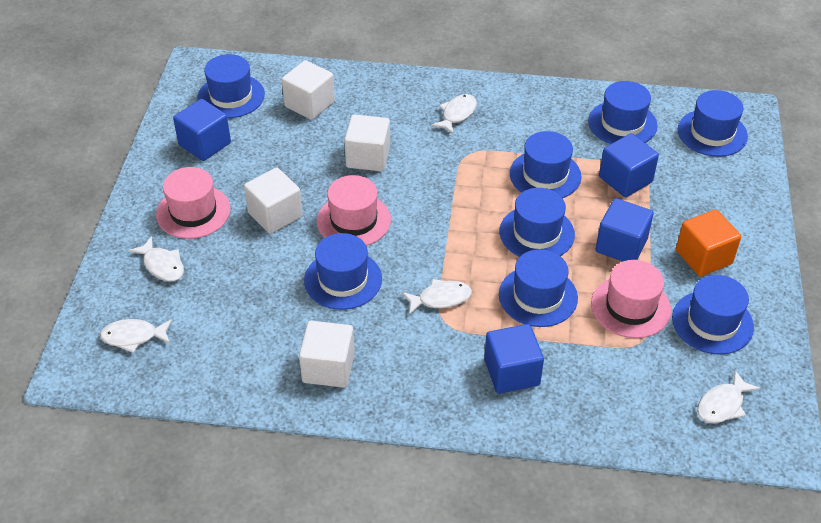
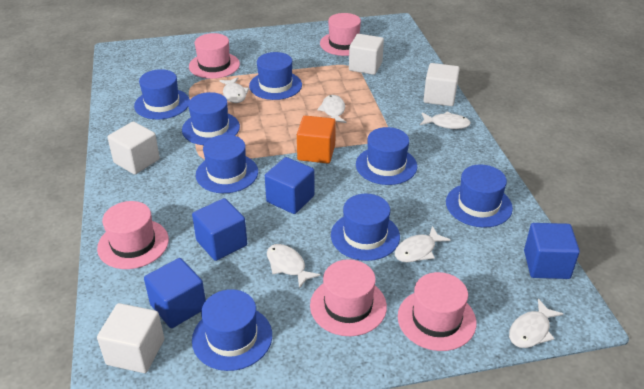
pink hat: 3 -> 5
white fish: 5 -> 6

